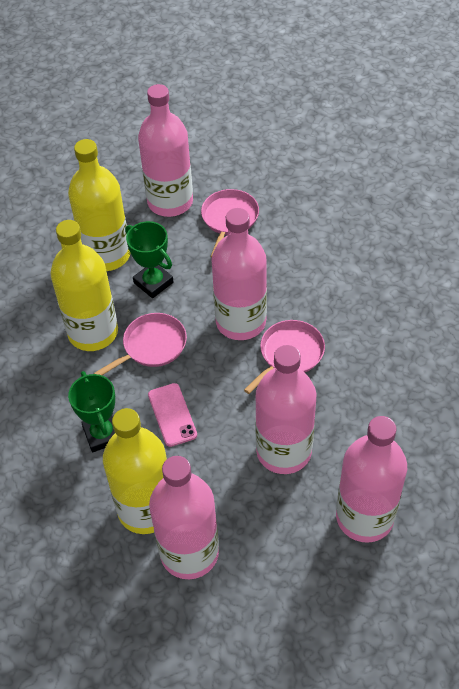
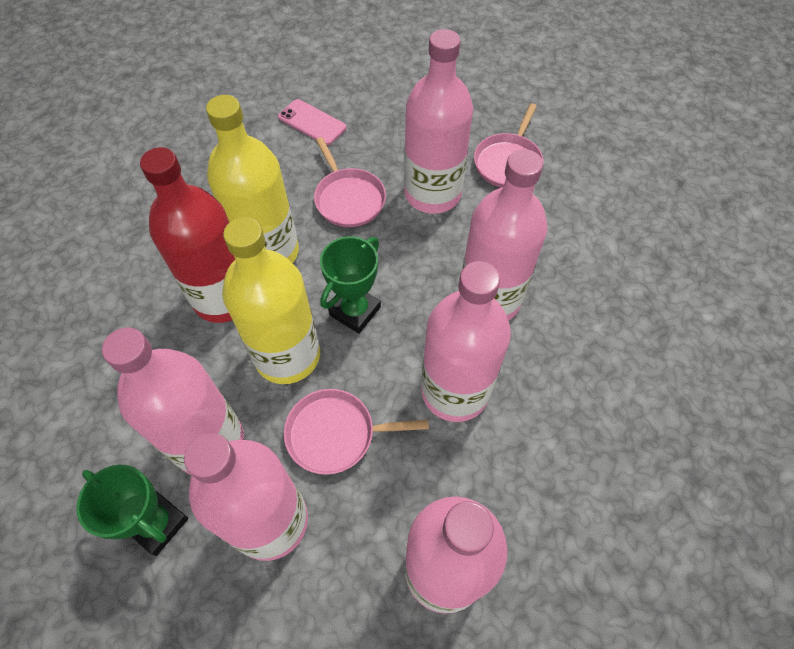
pink bottle: 5 -> 6
red bottle: 0 -> 1
yellow bottle: 3 -> 2

